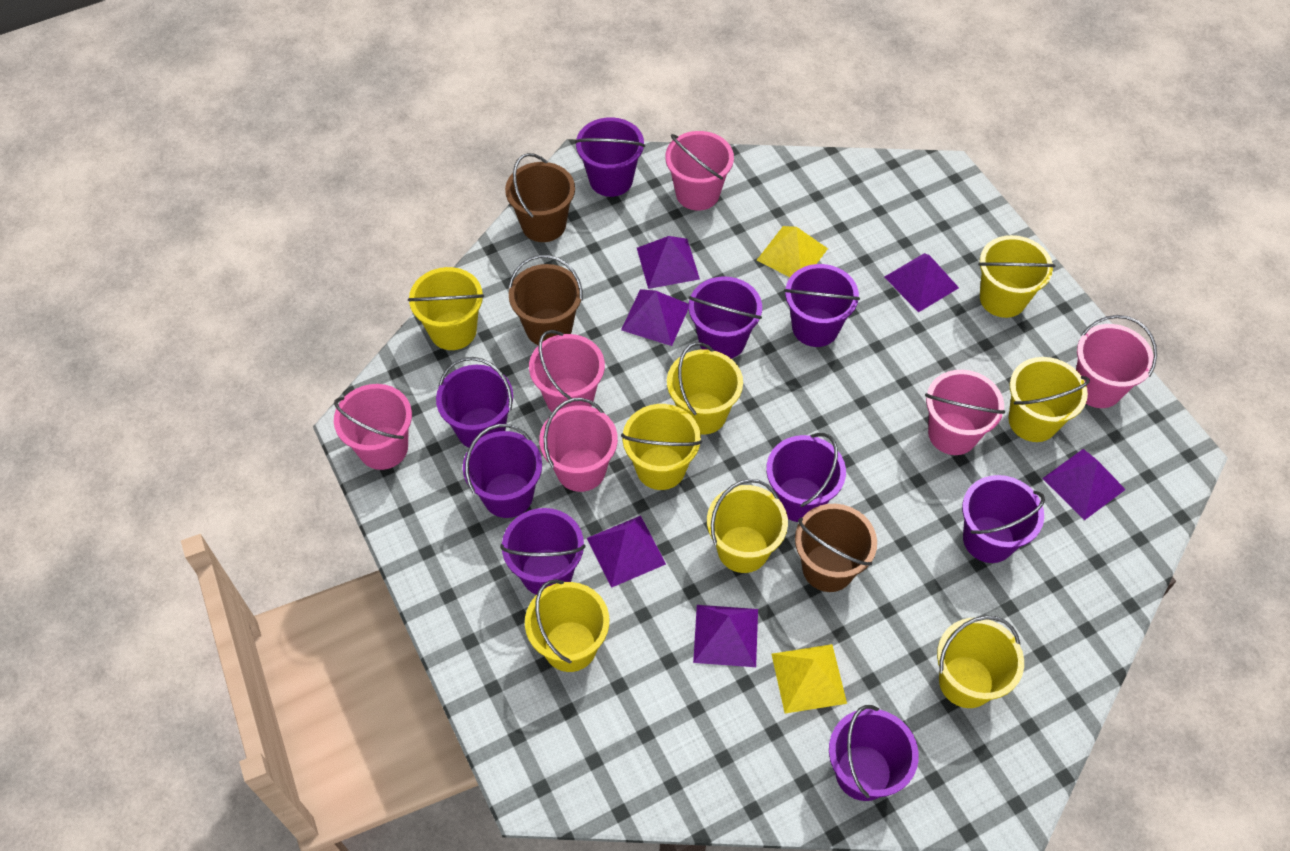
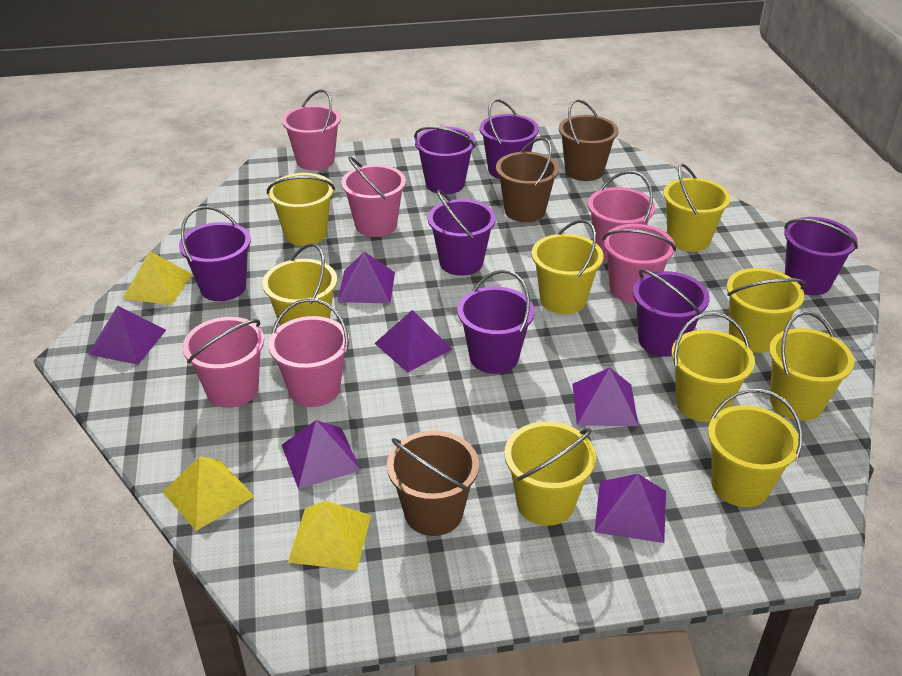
purple bucket: 9 -> 7
yellow bucket: 8 -> 9
yellow pyramid: 2 -> 3

